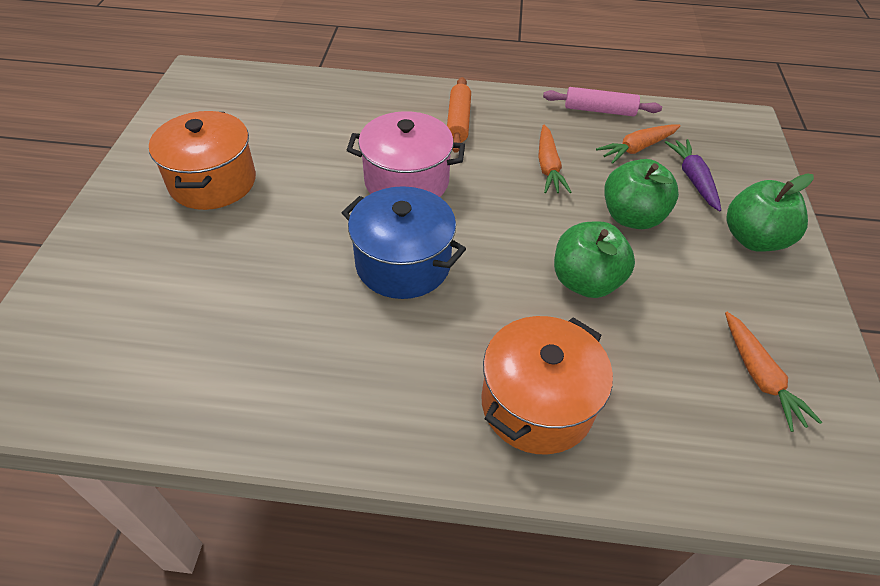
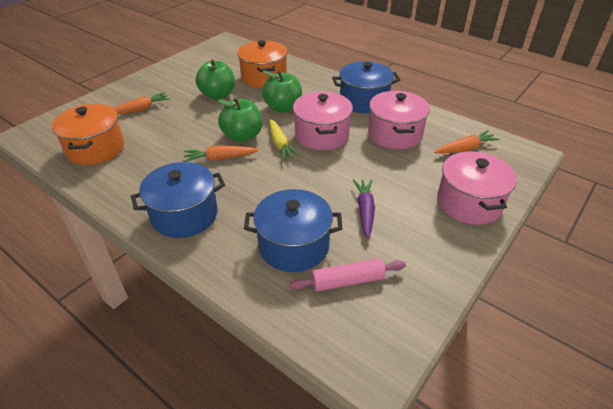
blue pot: 1 -> 3
orange rolling pin: 1 -> 0
pink pot: 1 -> 3
yellow carrot: 0 -> 1

